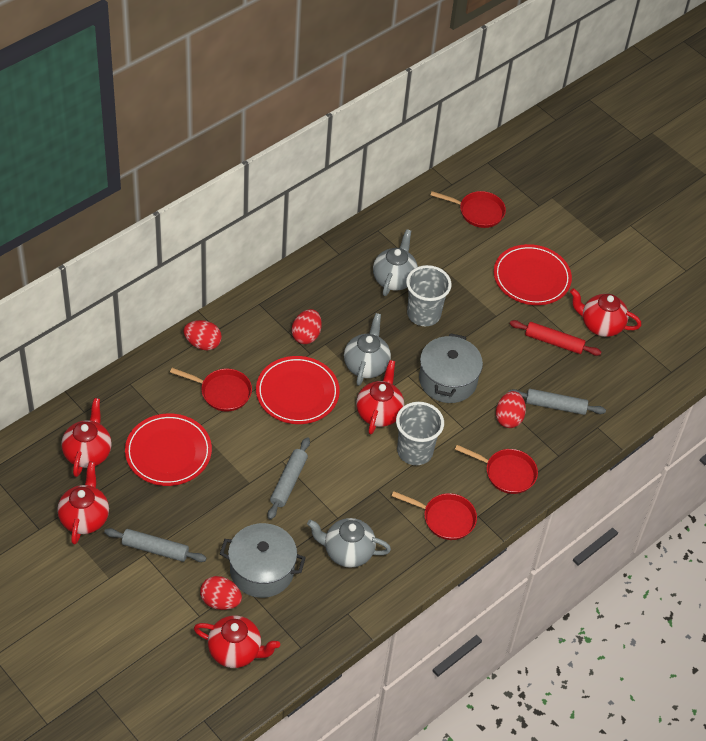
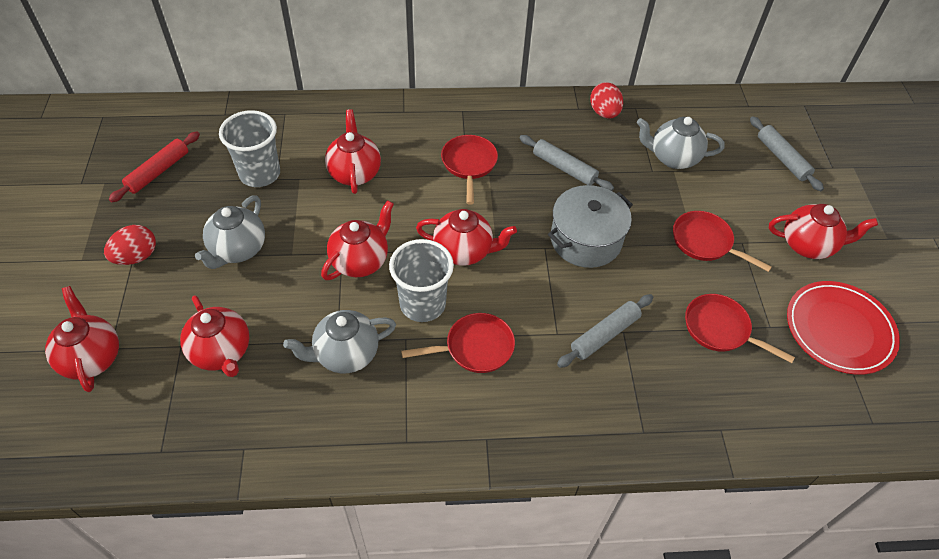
grey pot: 2 -> 1
red egg: 4 -> 2
red plate: 3 -> 1
red teapot: 5 -> 6

